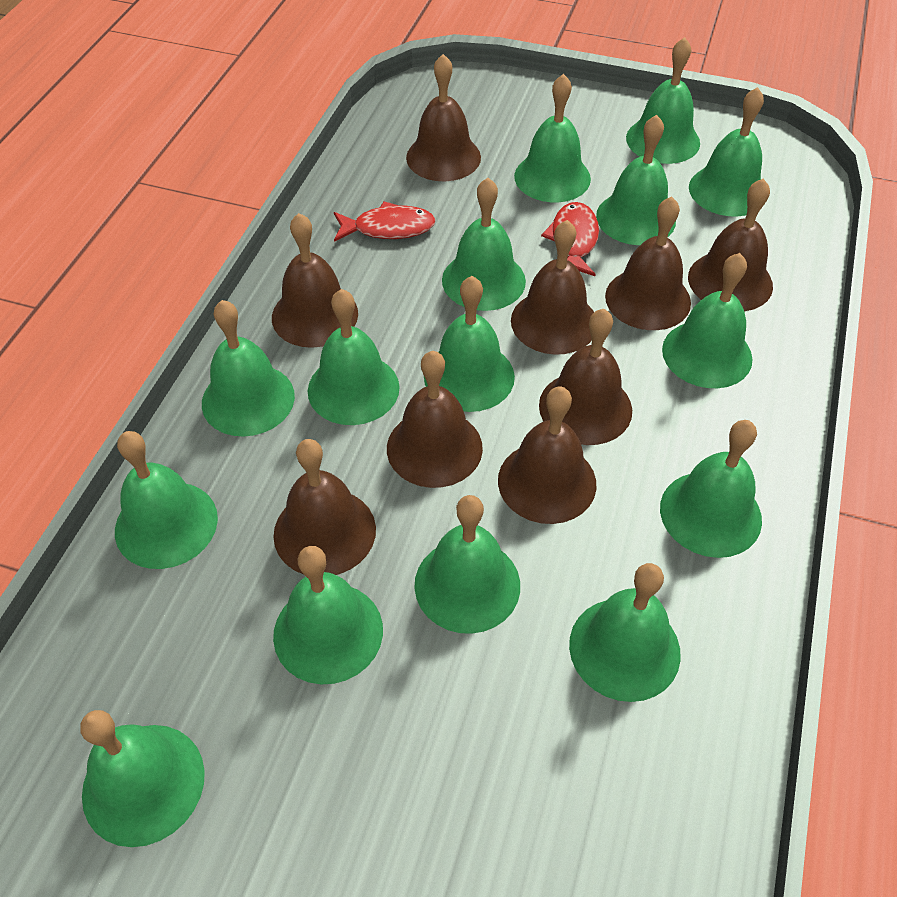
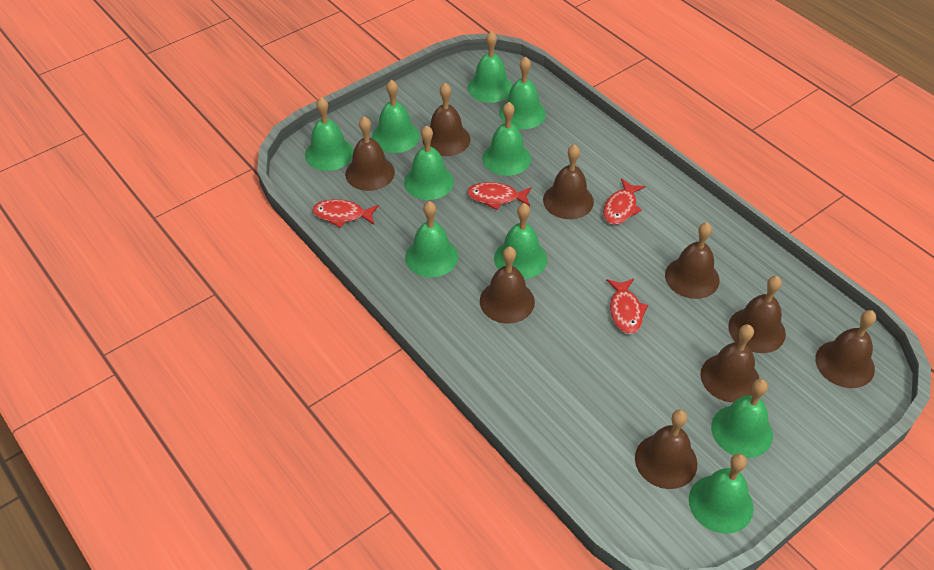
green bell: 15 -> 10
red fish: 2 -> 4

